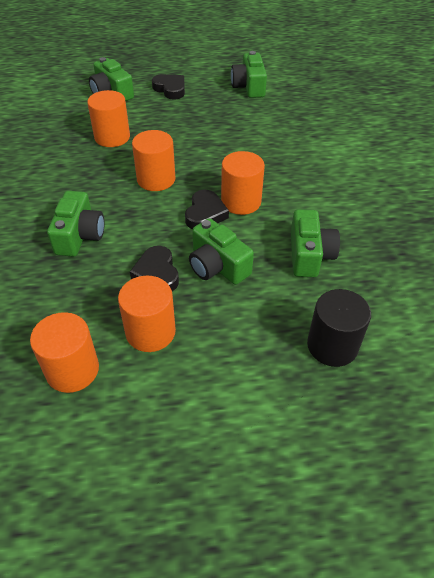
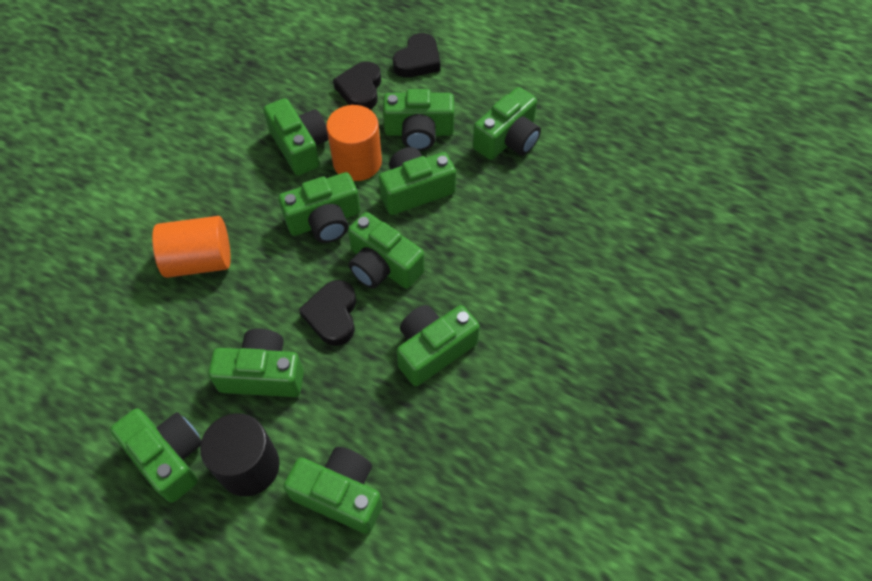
green camera: 5 -> 10
orange cylinder: 5 -> 2

